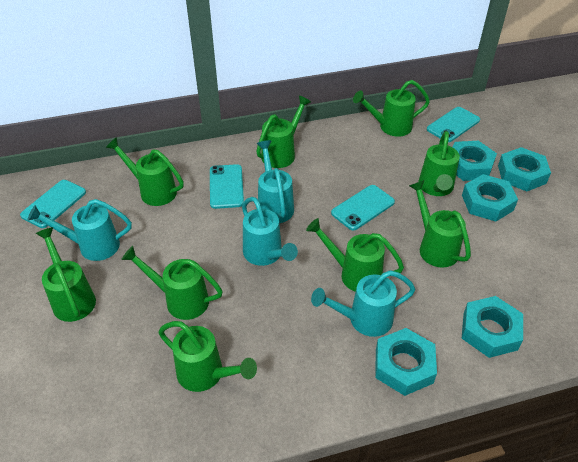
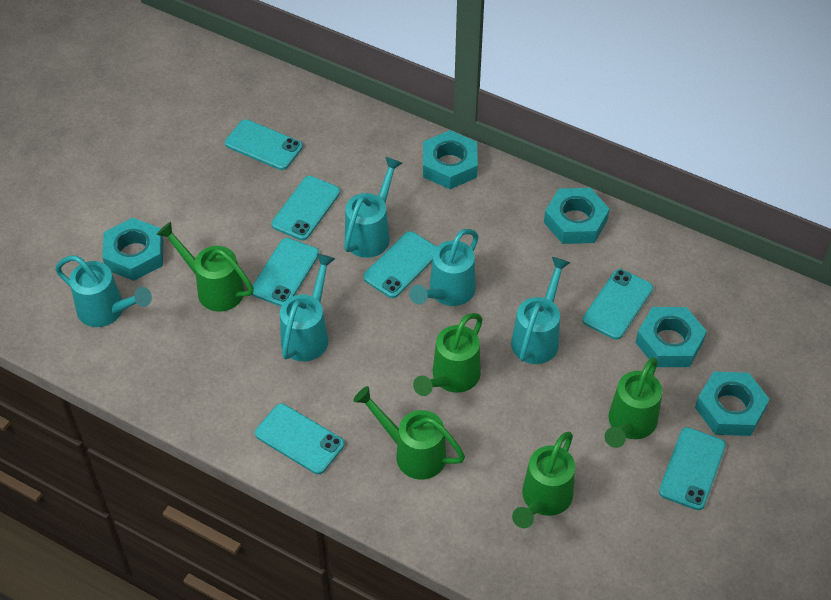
green watering can: 9 -> 5
turquoise phone: 4 -> 7
turquoise watering can: 4 -> 5

